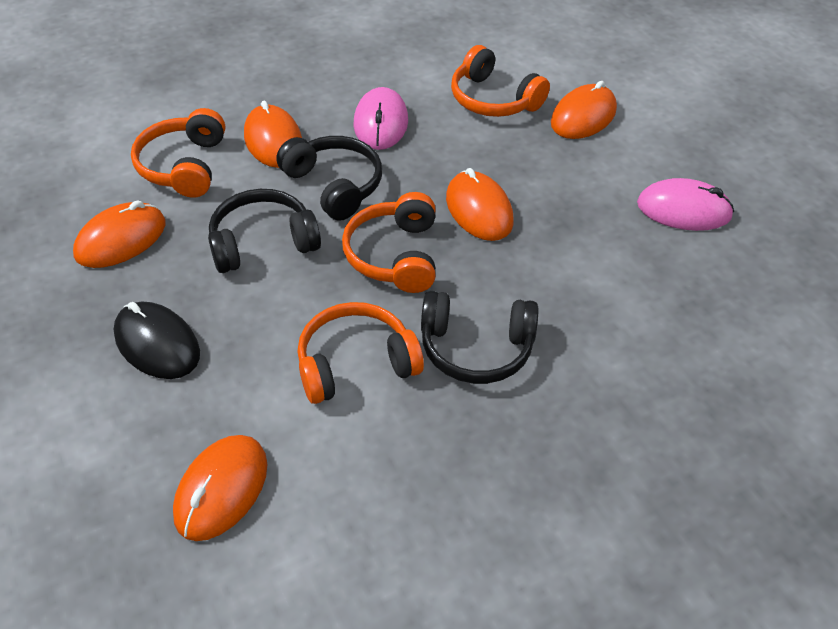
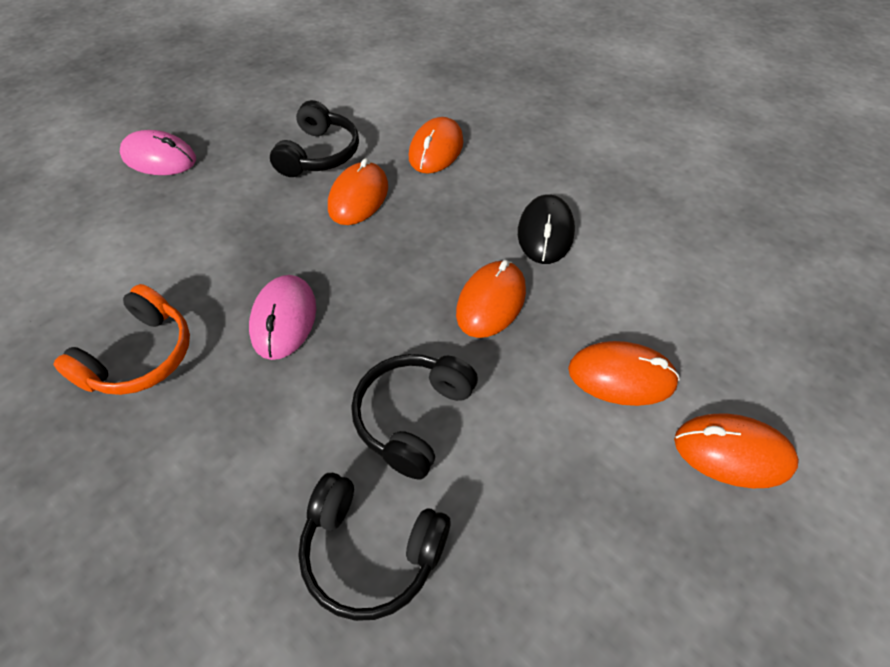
orange headphones: 4 -> 1

